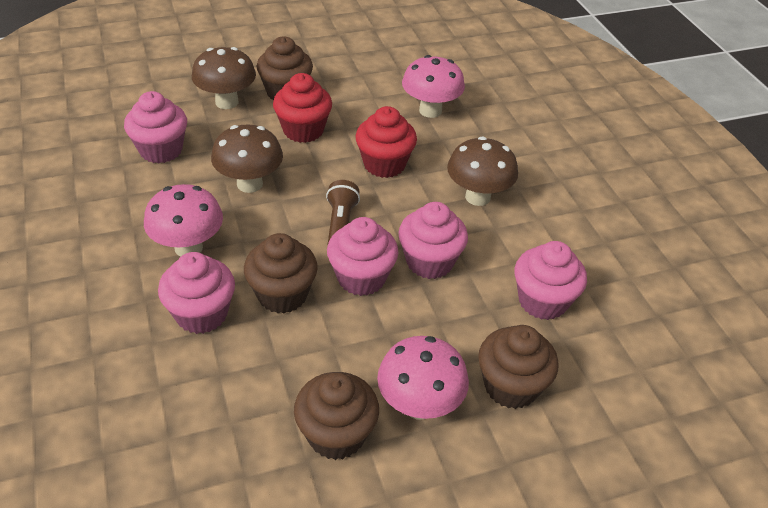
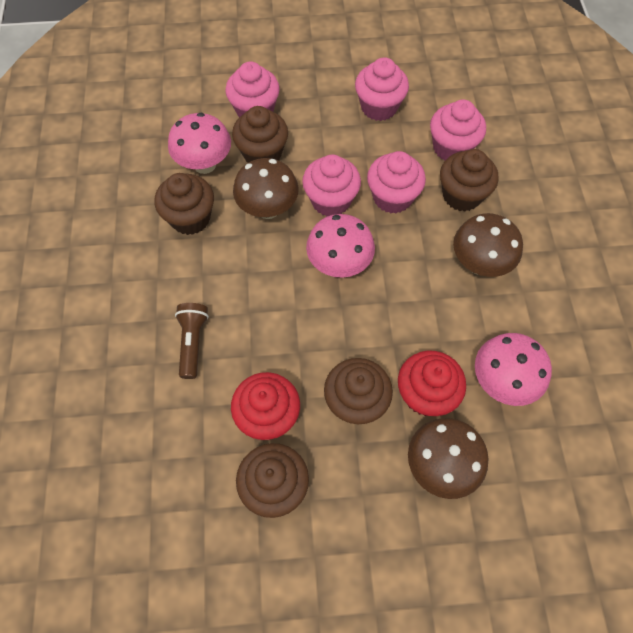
brown cupcake: 4 -> 5

